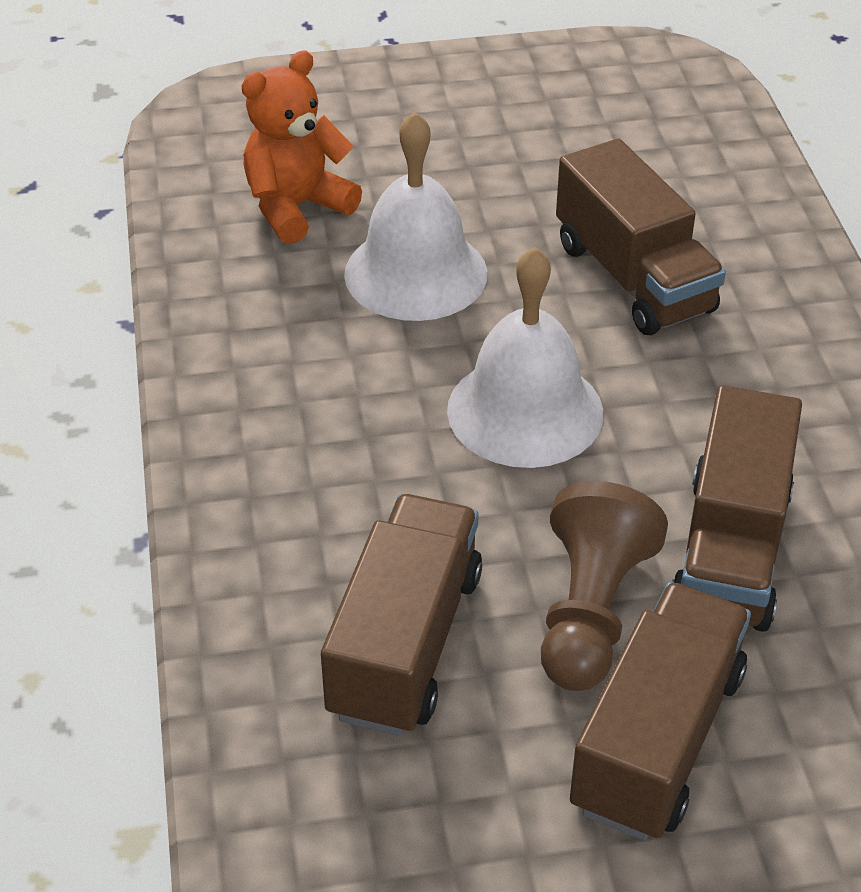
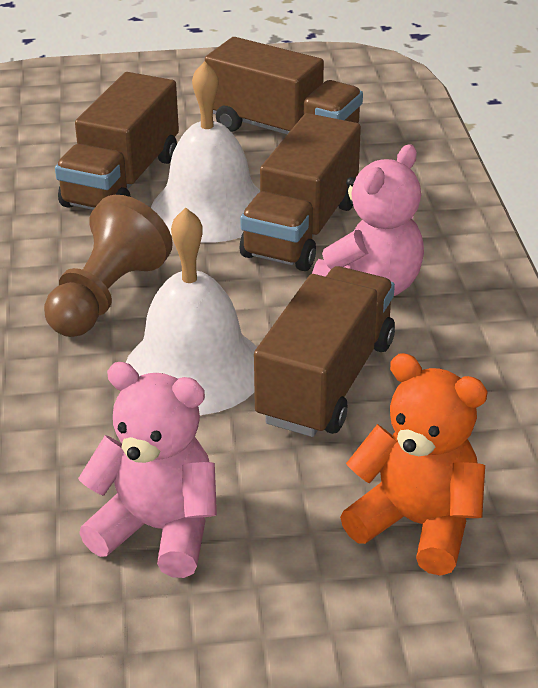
pink teddy bear: 0 -> 2

